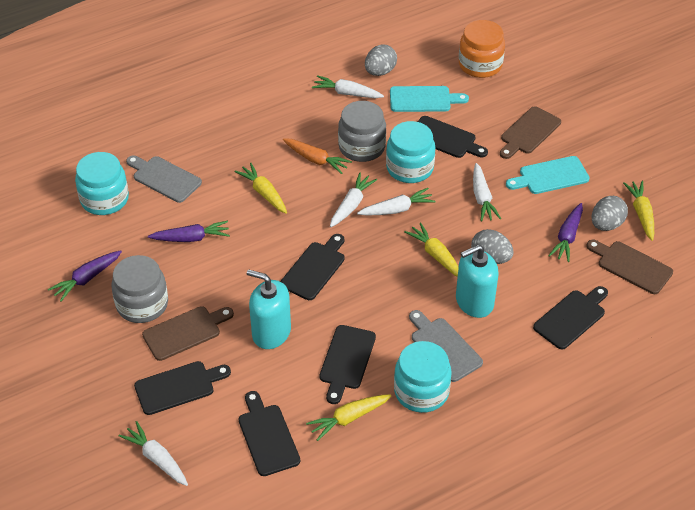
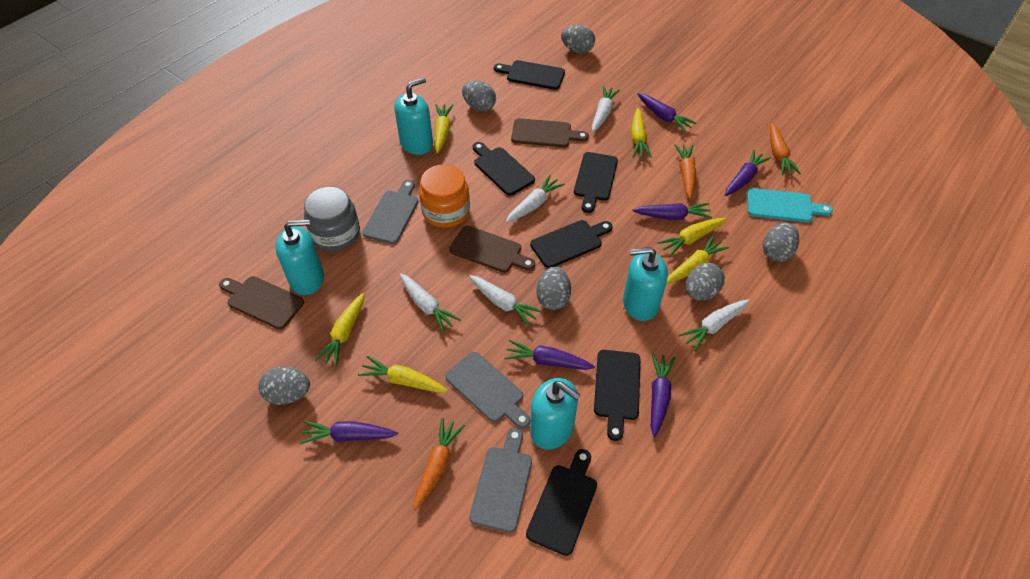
grey cutting board: 2 -> 3
grey egg: 3 -> 6
grey jar: 2 -> 1
orange carrot: 1 -> 3
purple carrot: 3 -> 6
turquoise cutting board: 2 -> 1
turquoise jar: 3 -> 0
turquoise soap dispenser: 2 -> 4
yellow carrot: 4 -> 6

